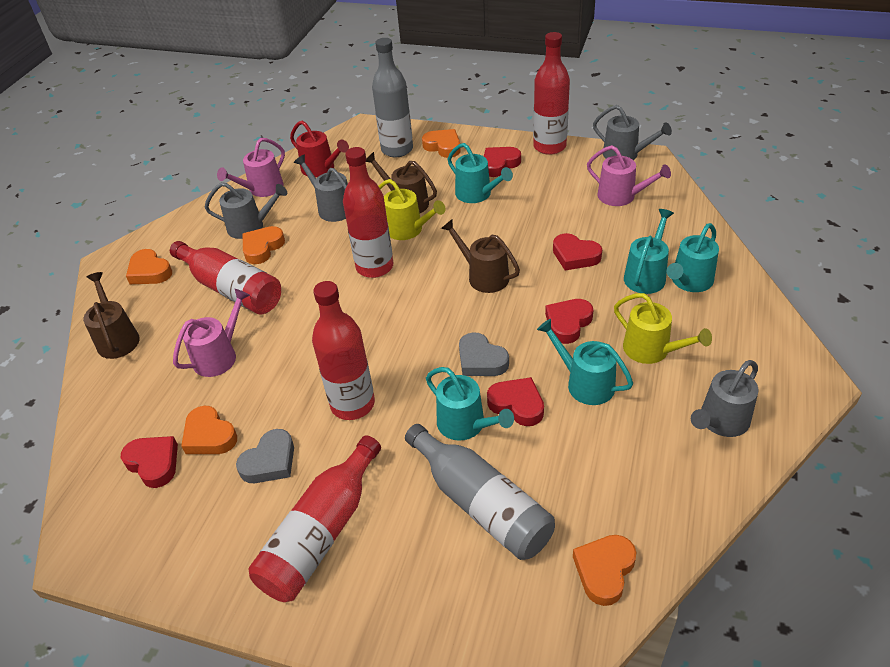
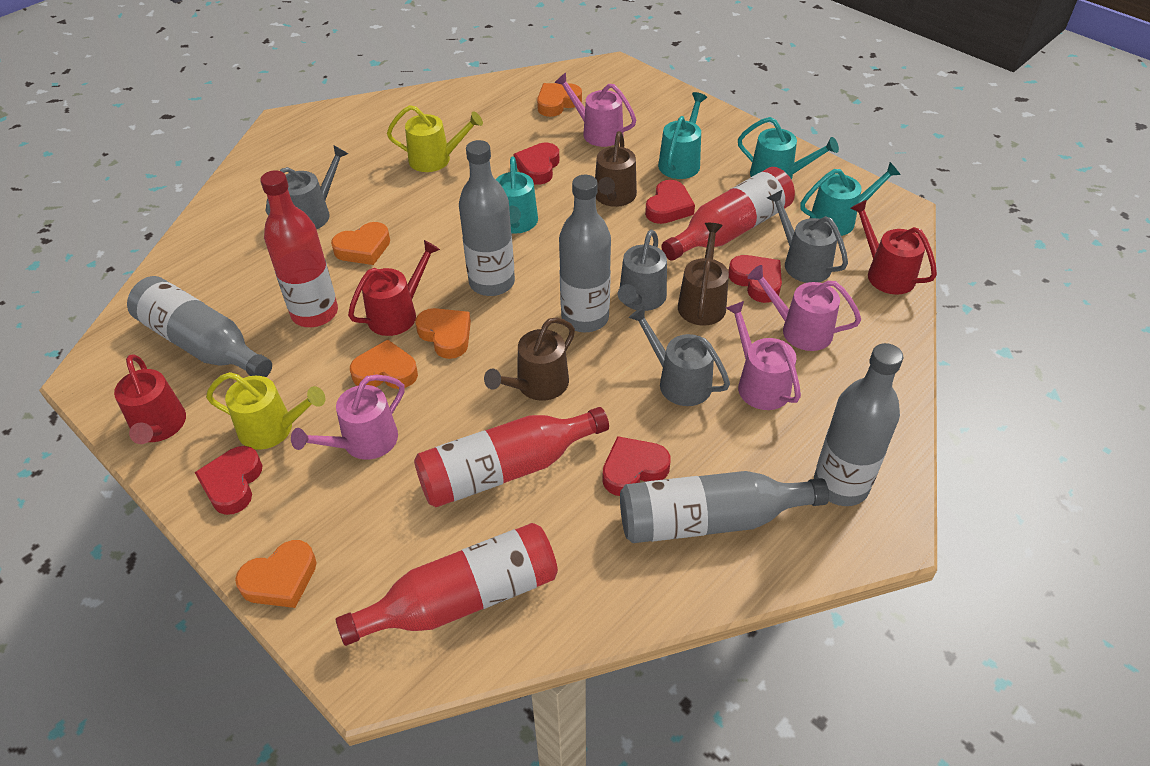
grey bottle: 2 -> 5
grey heart: 2 -> 0
pink watering can: 3 -> 4
red bottle: 5 -> 4
red watering can: 1 -> 3
turquoise watering can: 5 -> 4

